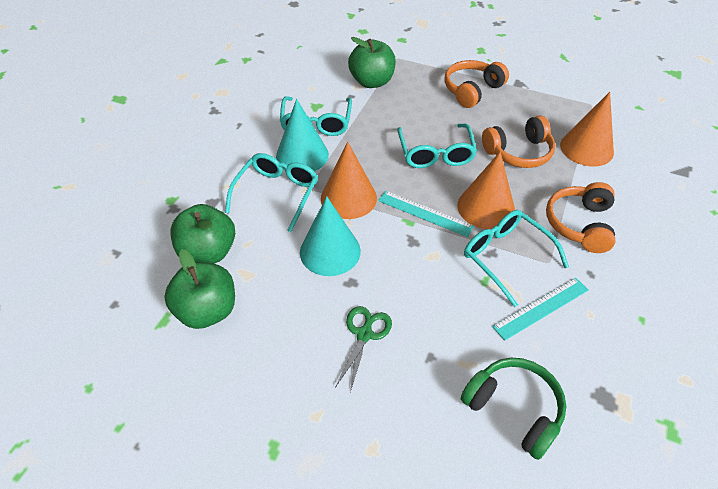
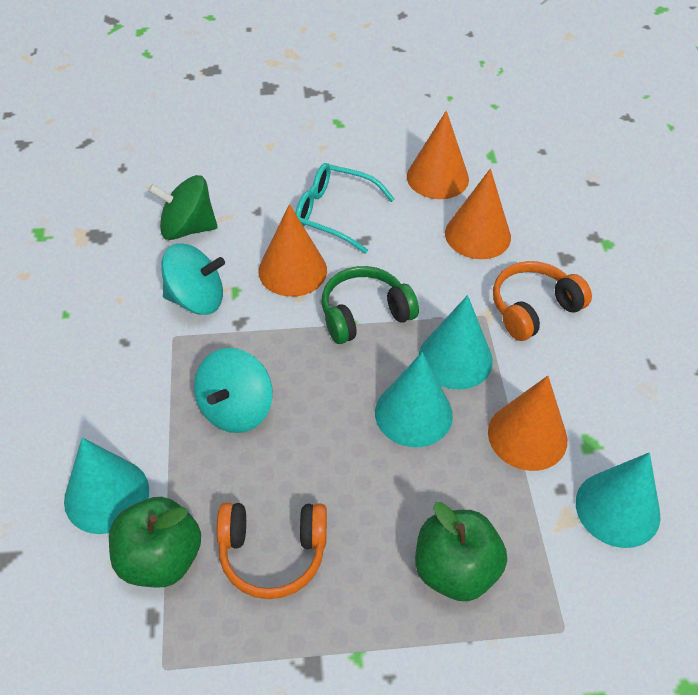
green apple: 3 -> 2
green scissors: 1 -> 0
green spinning top: 0 -> 1
orange cone: 3 -> 4
orange headphones: 3 -> 2
turquoise cone: 2 -> 4
turquoise glasses: 4 -> 1
turquoise ruler: 2 -> 0
turquoise spinning top: 0 -> 2

